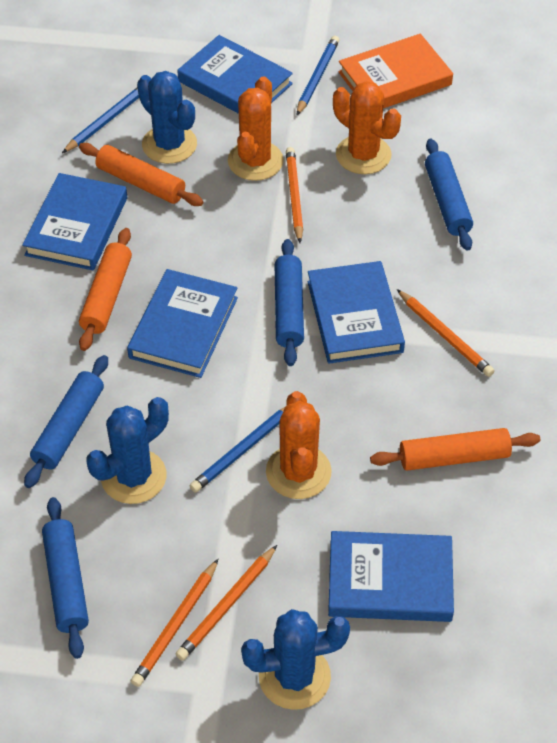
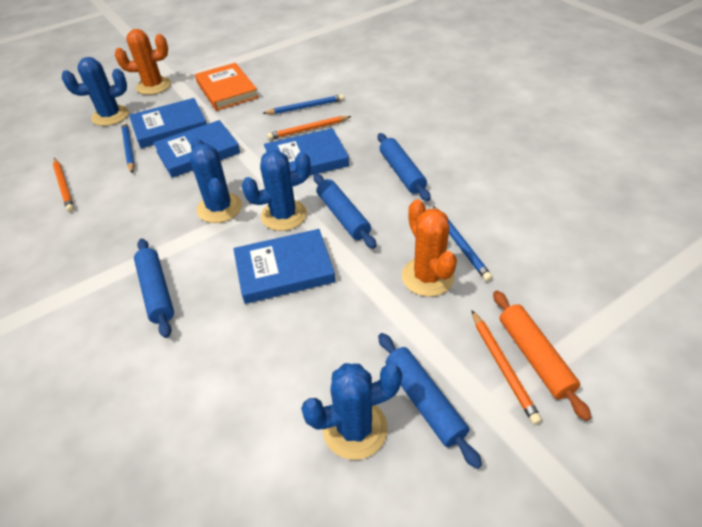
blue book: 5 -> 4
blue cactus: 3 -> 4
orange cactus: 3 -> 2
orange pencil: 4 -> 3
orange rolling pin: 3 -> 1

